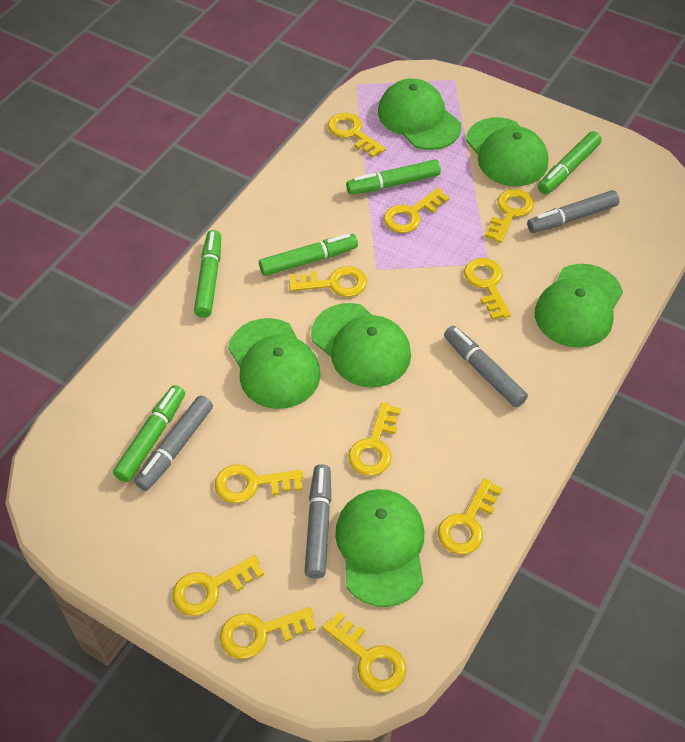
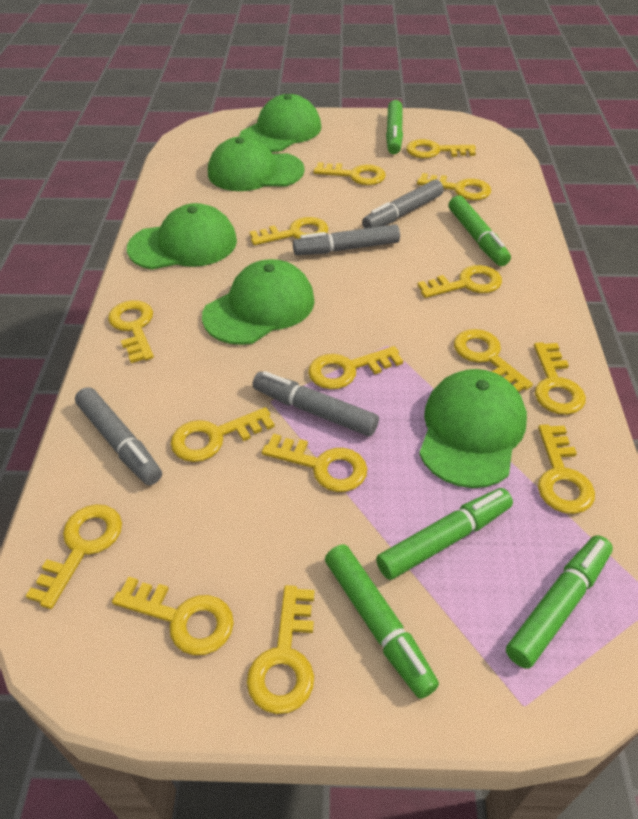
green cap: 6 -> 5
yellow key: 11 -> 15

